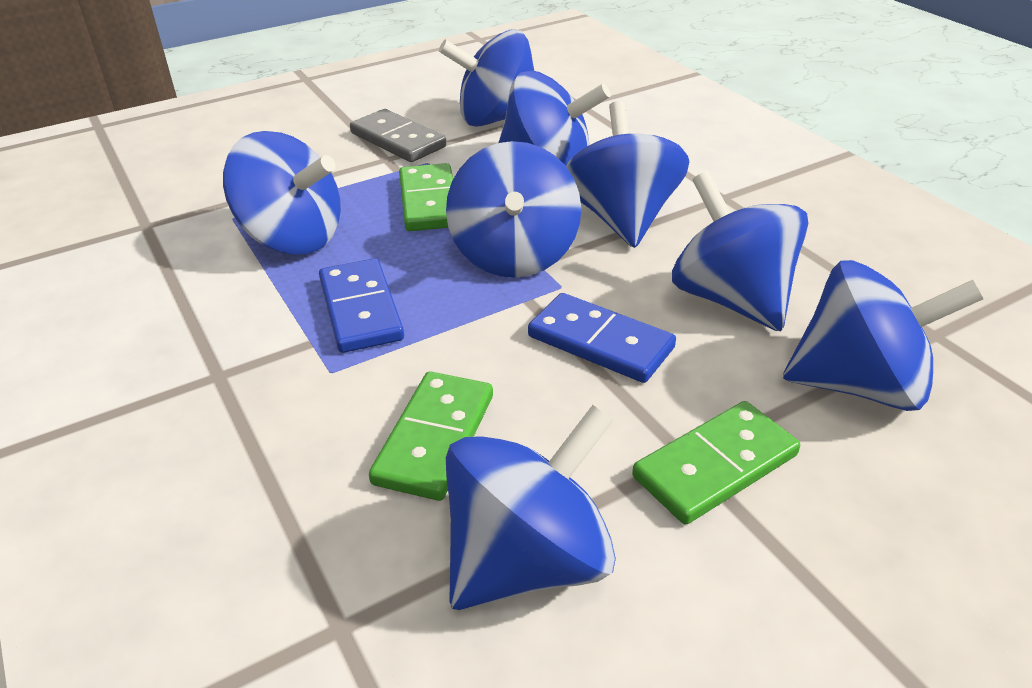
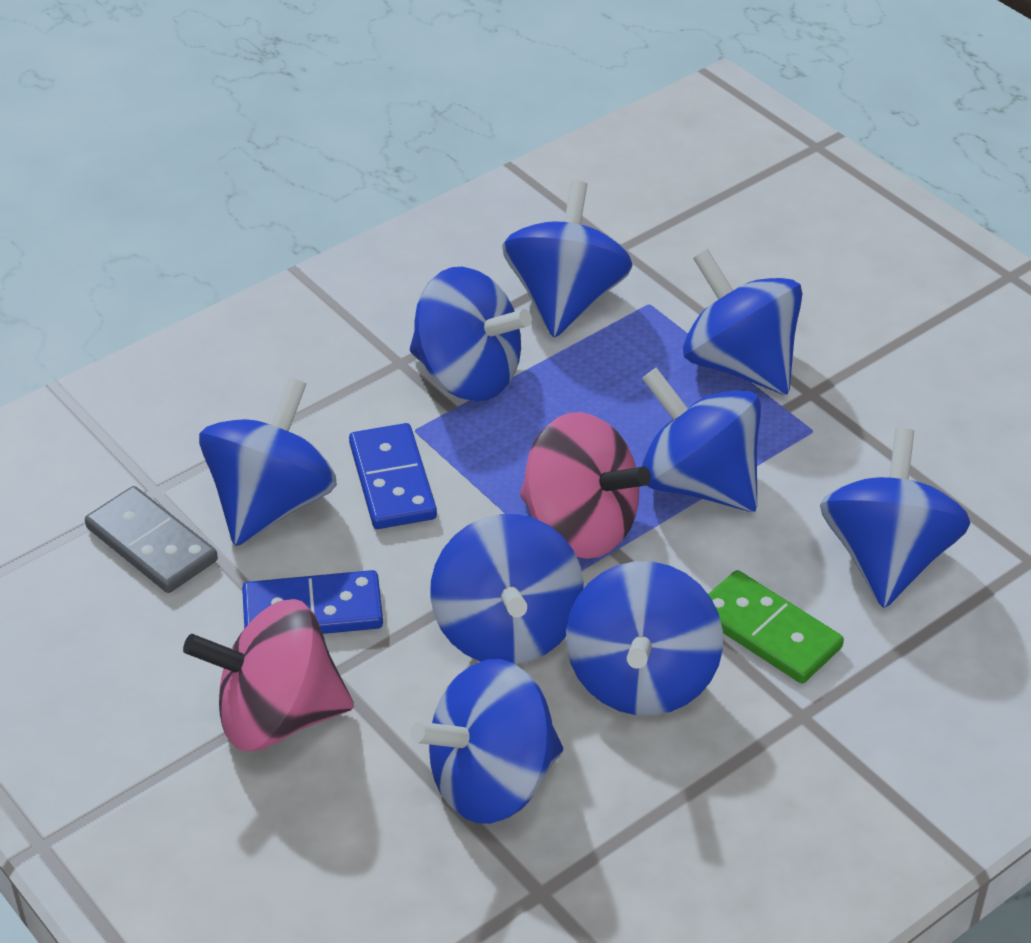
blue spinning top: 8 -> 9
green domino: 3 -> 1
pink spinning top: 0 -> 2

